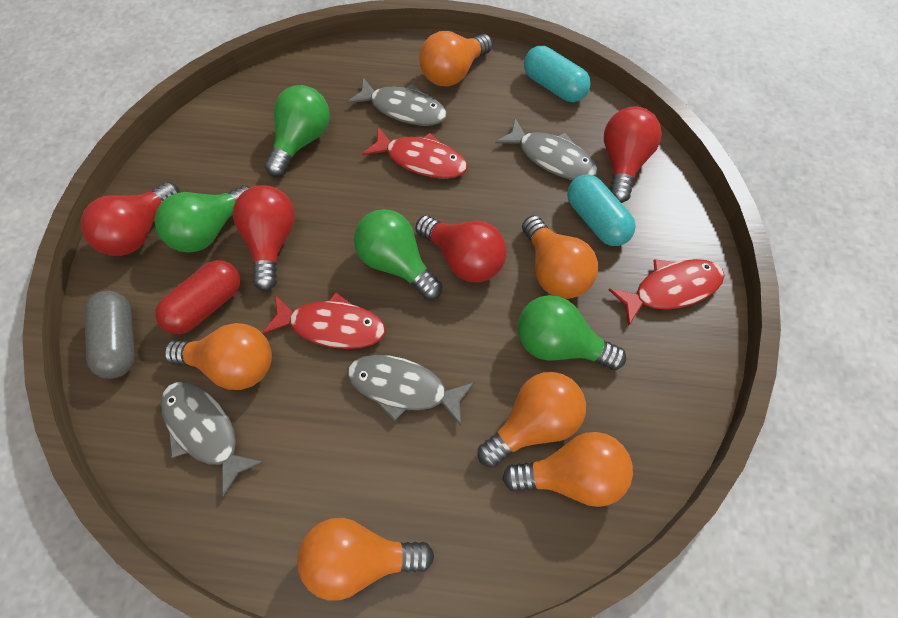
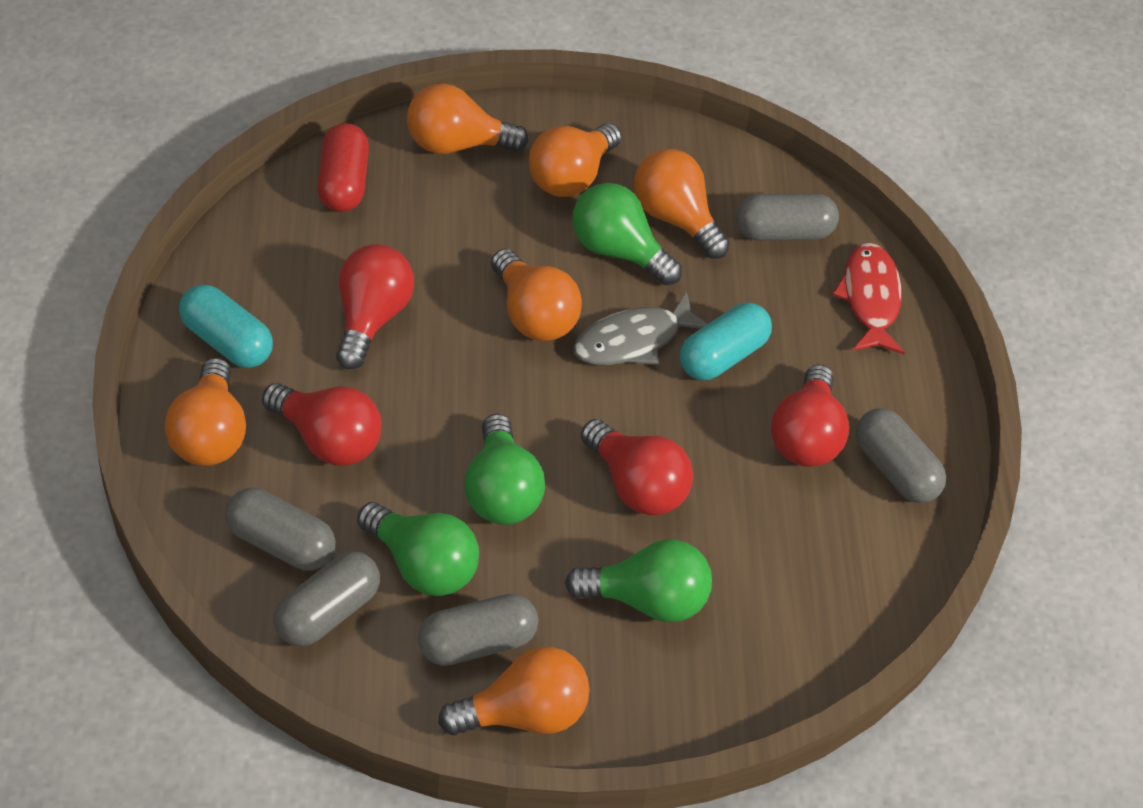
grey capsule: 1 -> 5
grey fish: 4 -> 1
red fish: 3 -> 1

